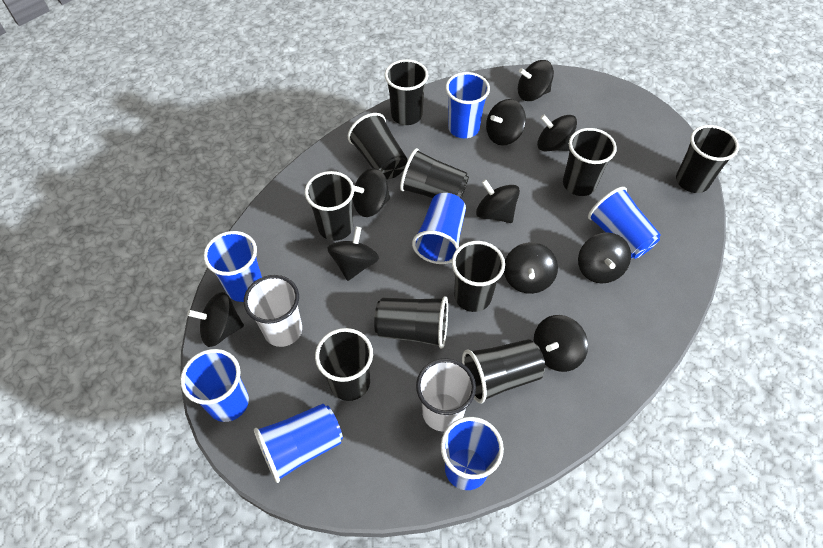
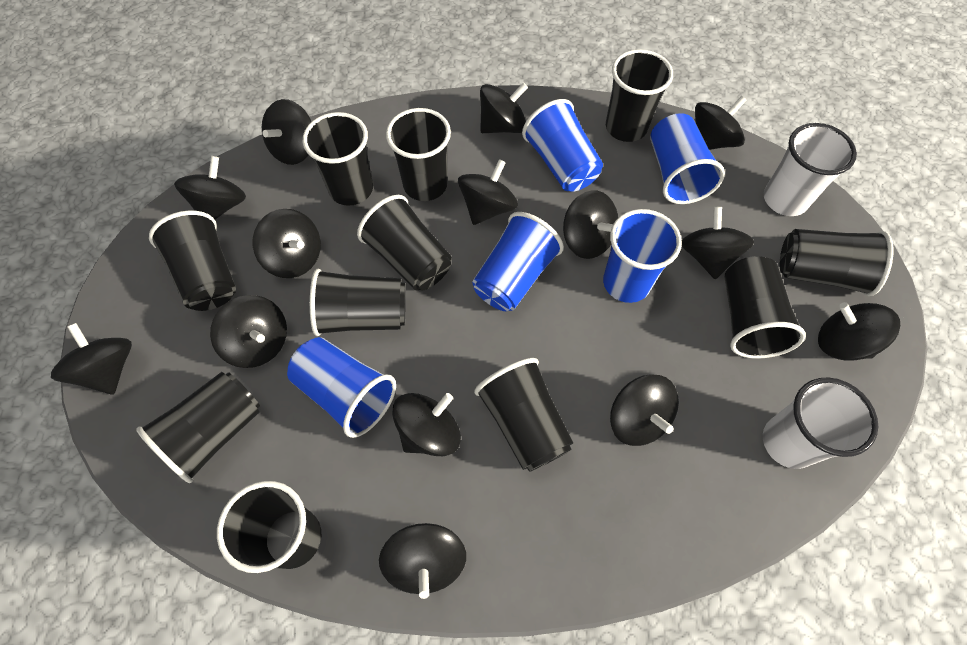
black cup: 10 -> 11
black spinning top: 10 -> 14
blue cup: 7 -> 5

